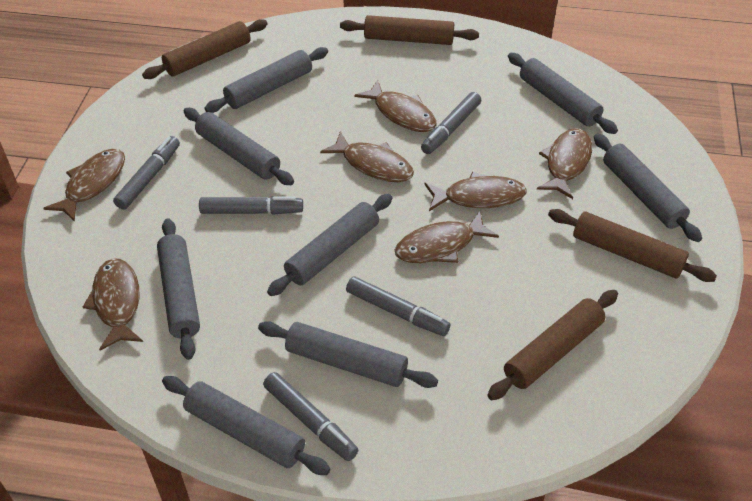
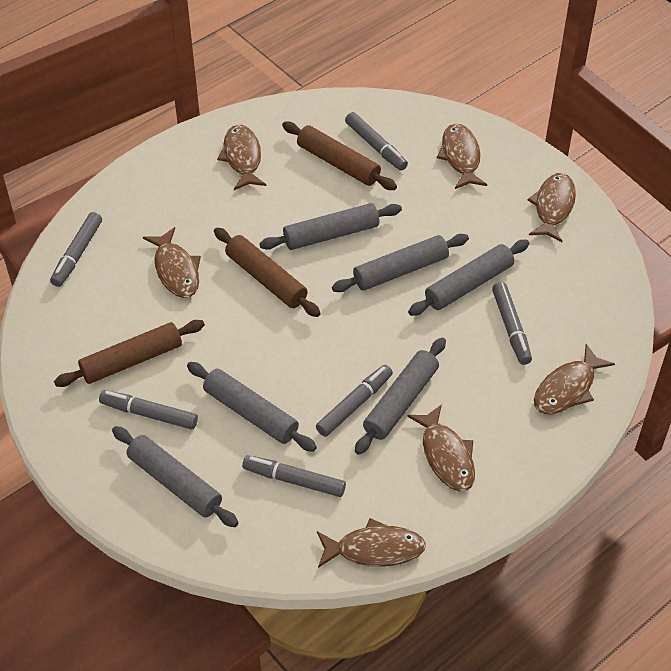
brown rolling pin: 4 -> 3
grey marker: 5 -> 6
grey rolling pin: 8 -> 6

